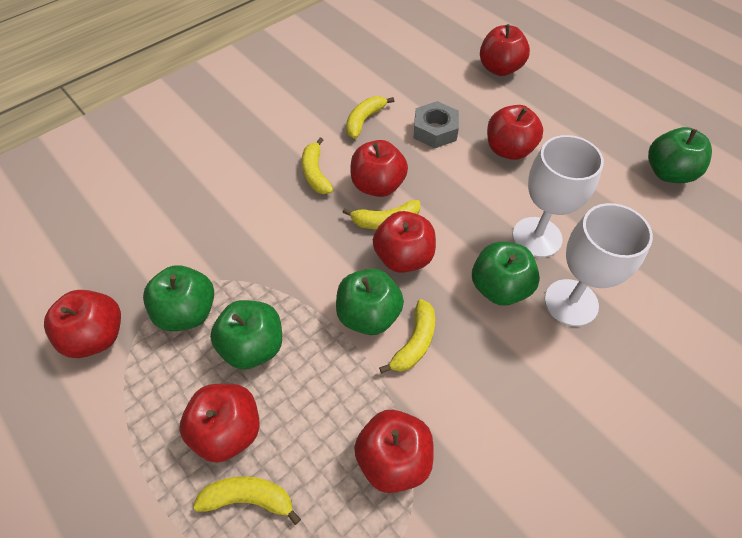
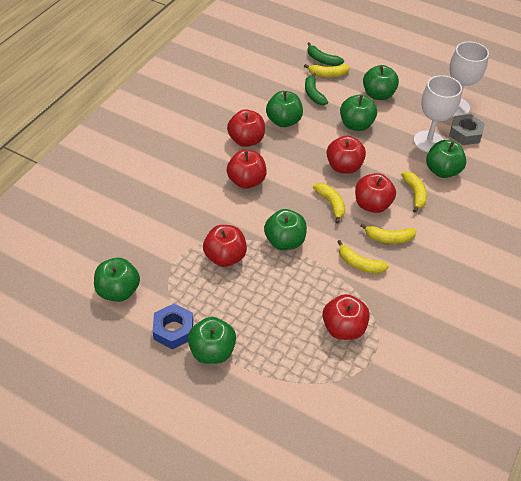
blue nut: 0 -> 1
green apple: 5 -> 7
green banana: 0 -> 2
red apple: 7 -> 6

